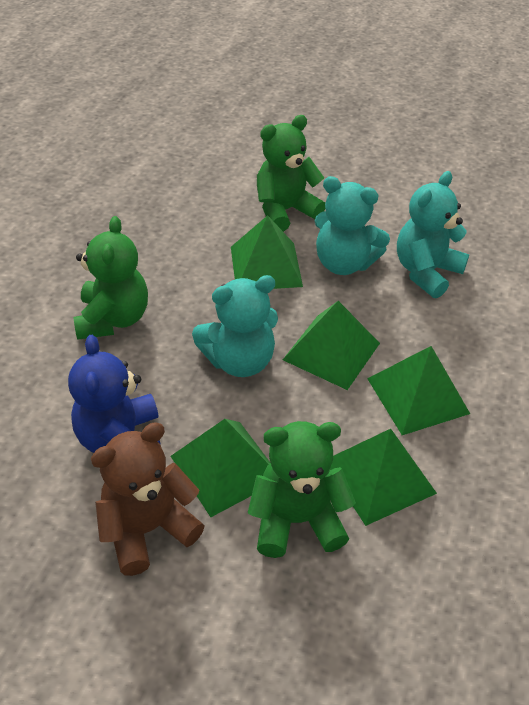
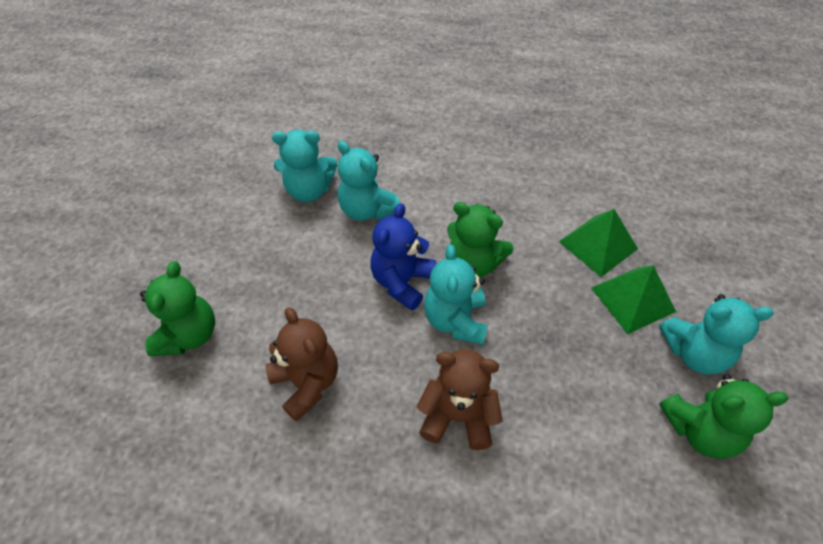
brown teddy bear: 1 -> 2
green pyramid: 5 -> 2
turquoise teddy bear: 3 -> 4

